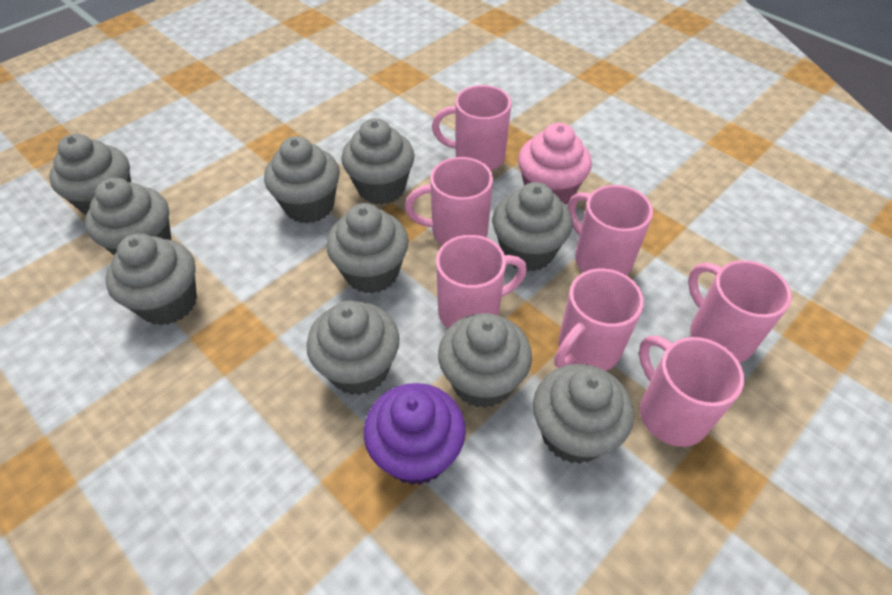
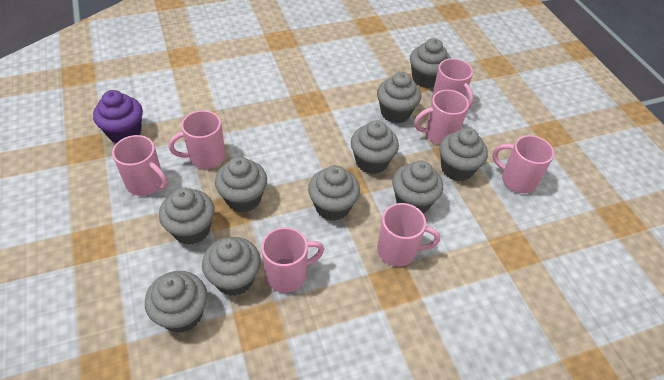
pink cupcake: 1 -> 0

